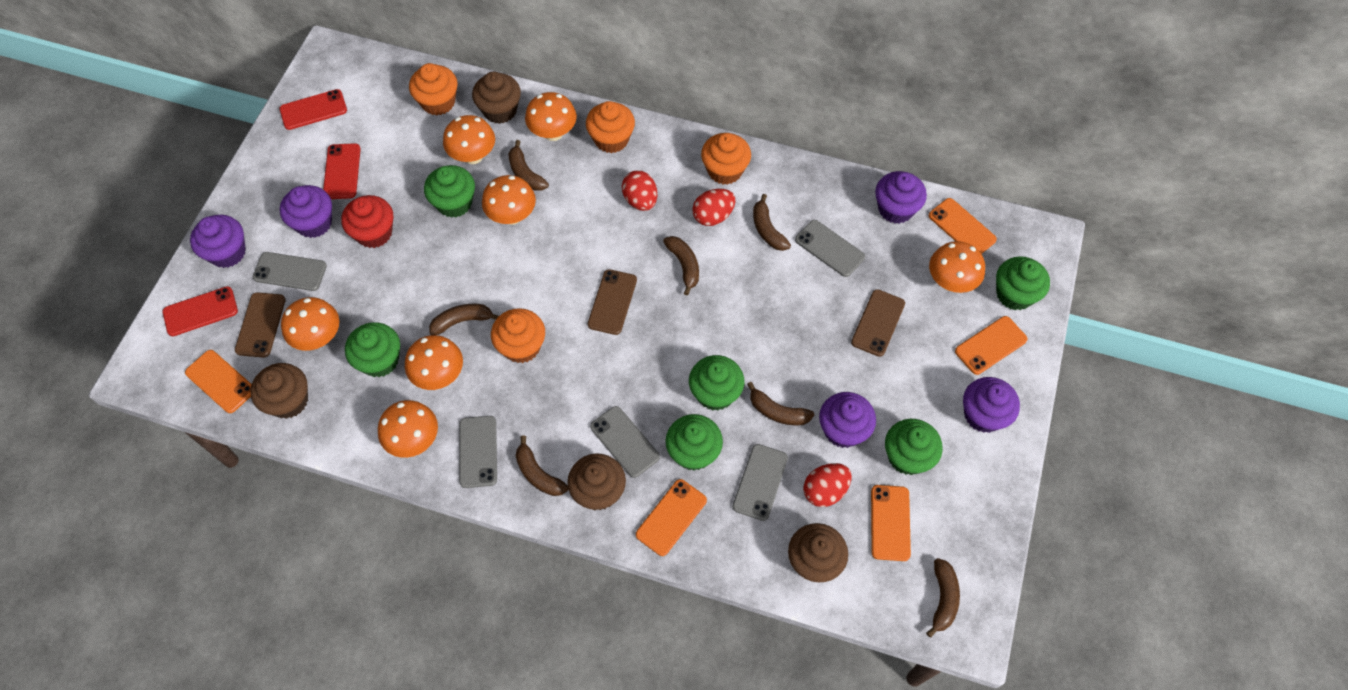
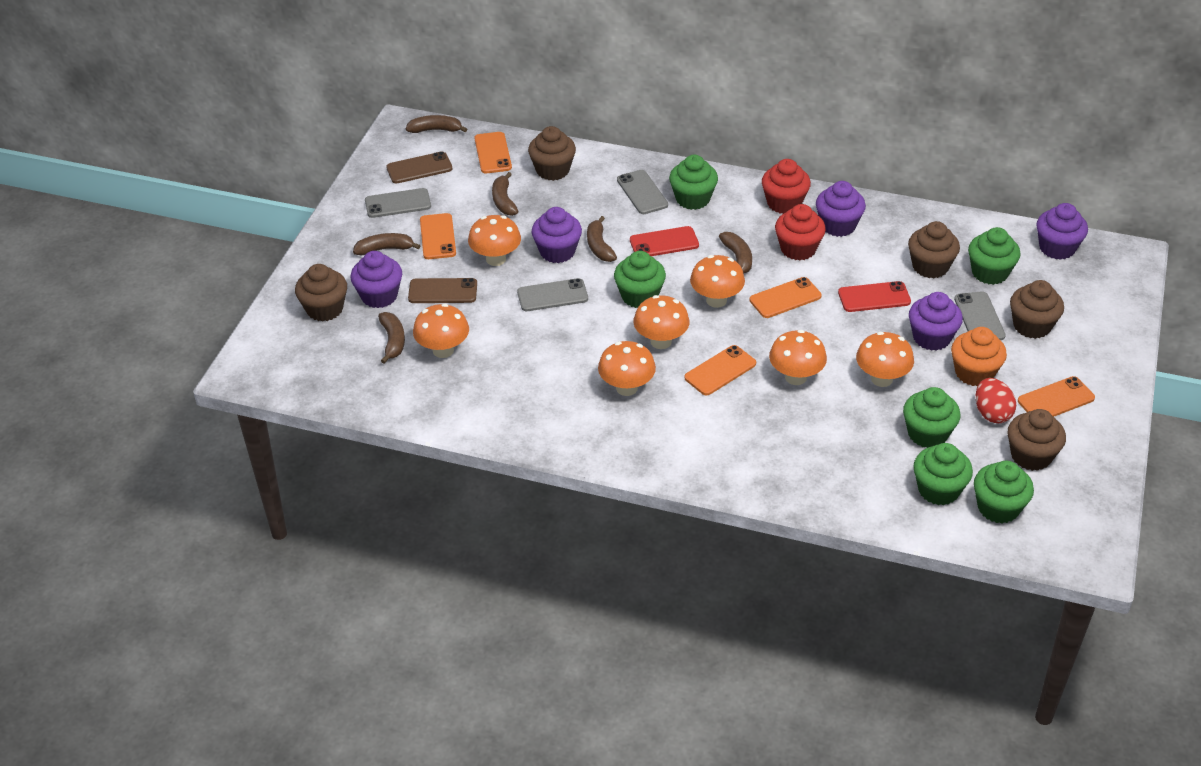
brown banana: 7 -> 6
brown cupcake: 4 -> 5
brown phone: 3 -> 2
grey phone: 5 -> 4
orange cupcake: 4 -> 1
red cupcake: 1 -> 2
red egg: 3 -> 1
red phone: 3 -> 2

